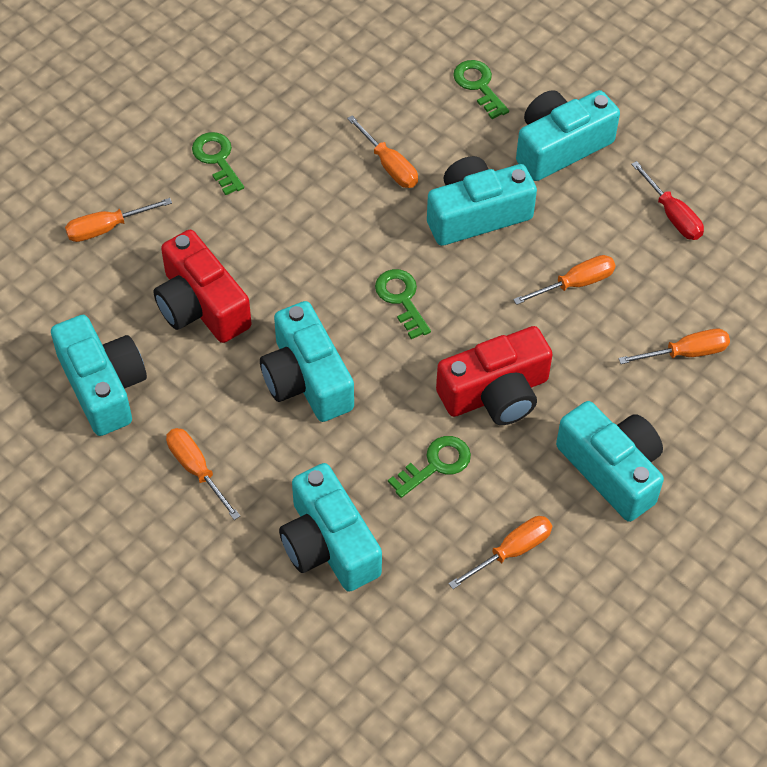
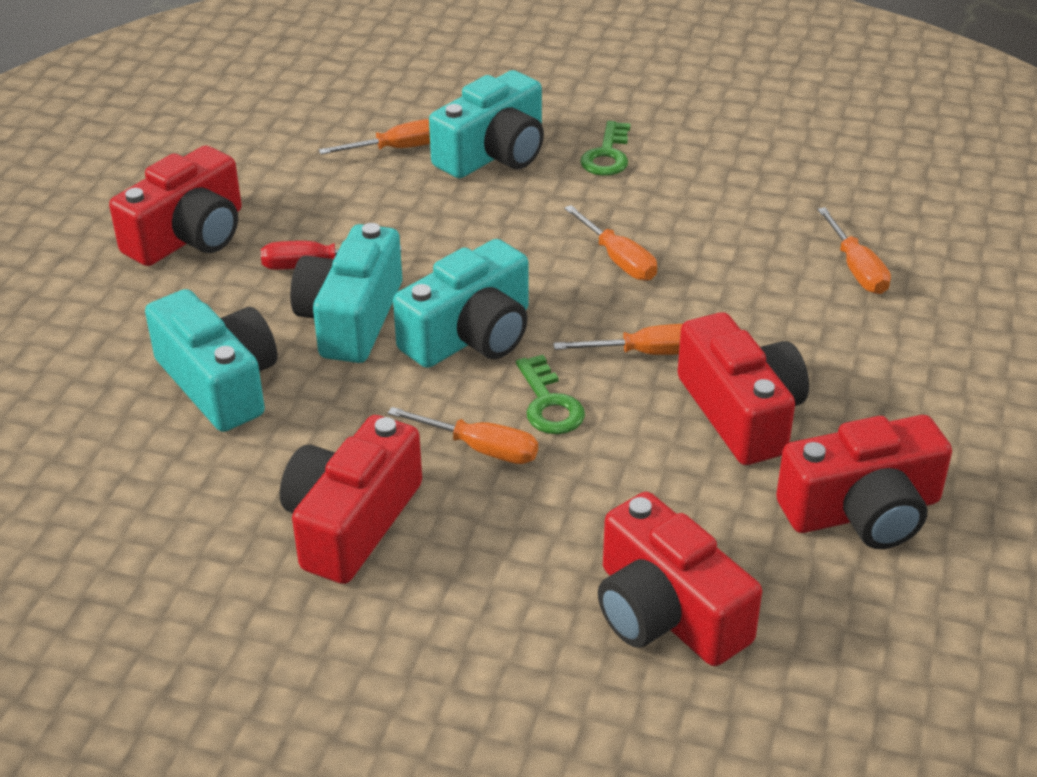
green key: 4 -> 2
orange screwdriver: 6 -> 5
red camera: 2 -> 5
turquoise camera: 6 -> 4

